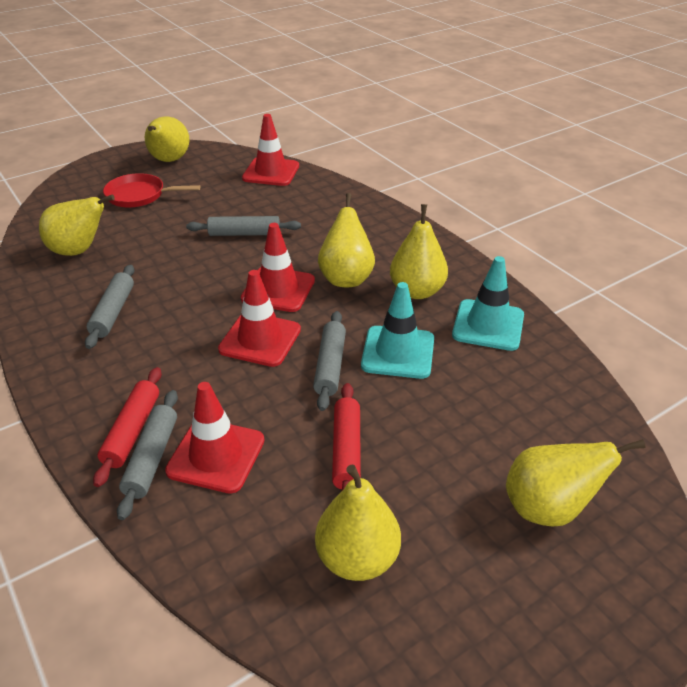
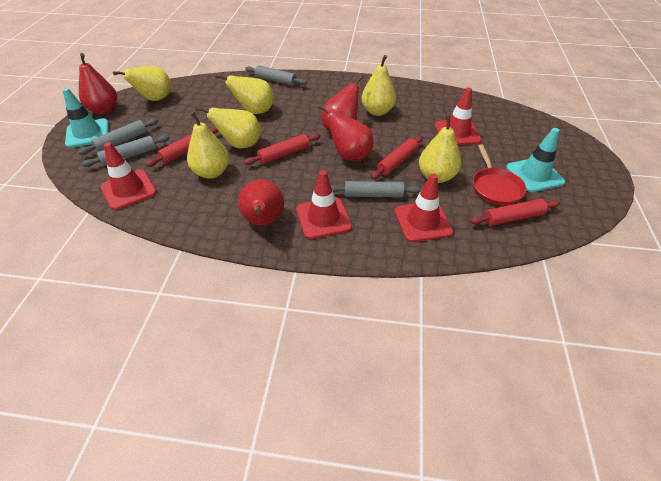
red pear: 0 -> 4
red rolling pin: 2 -> 4

